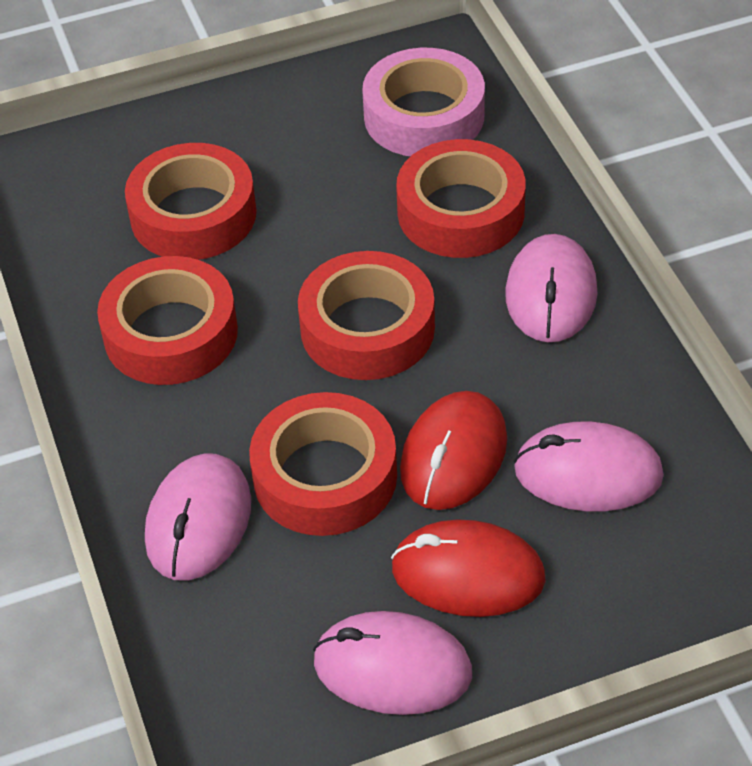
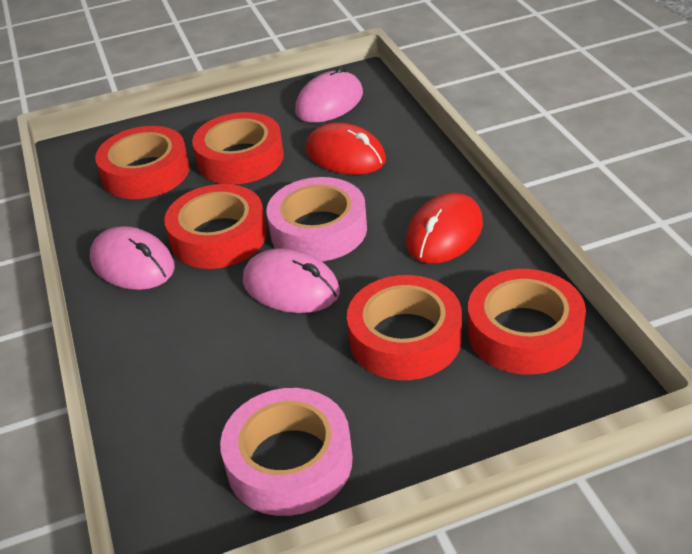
pink mouse: 4 -> 3
pink tape: 1 -> 2

